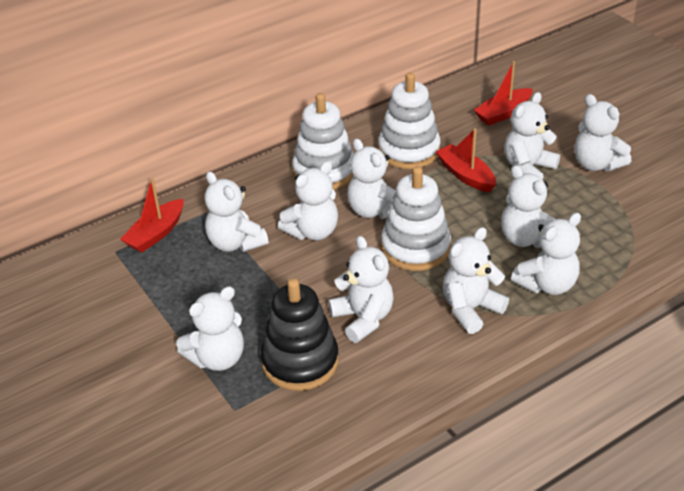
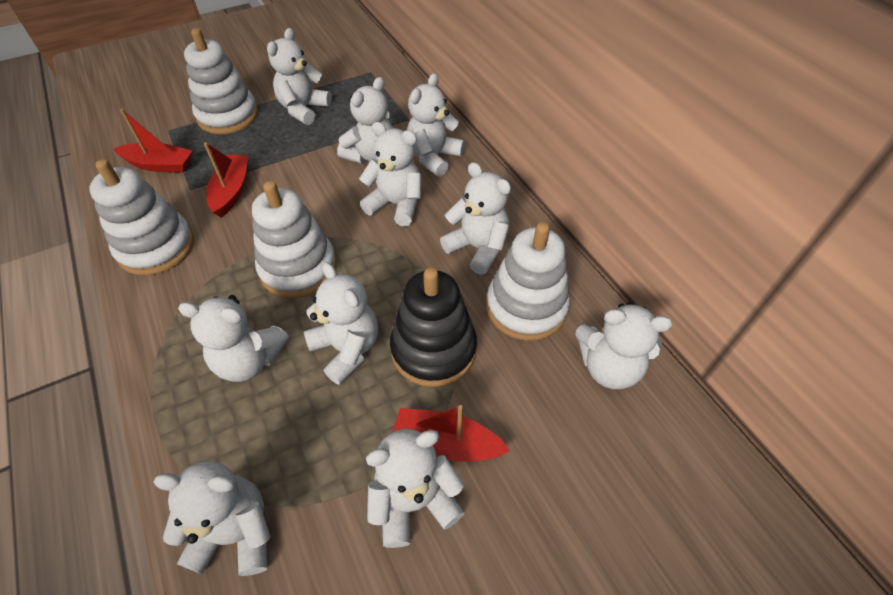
white stacking toy: 3 -> 4

